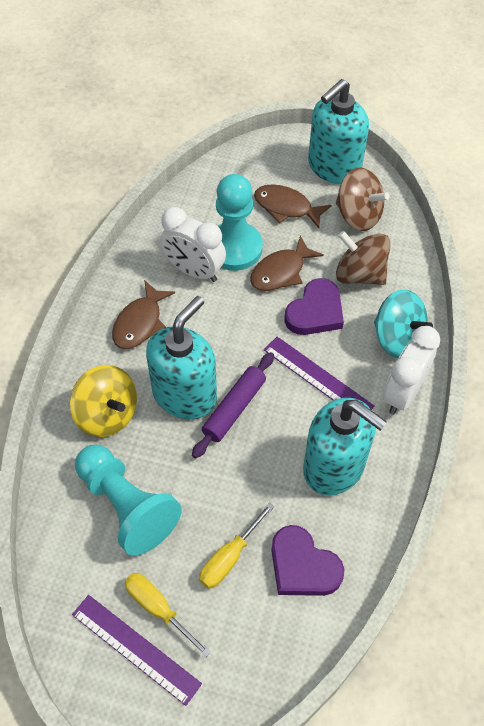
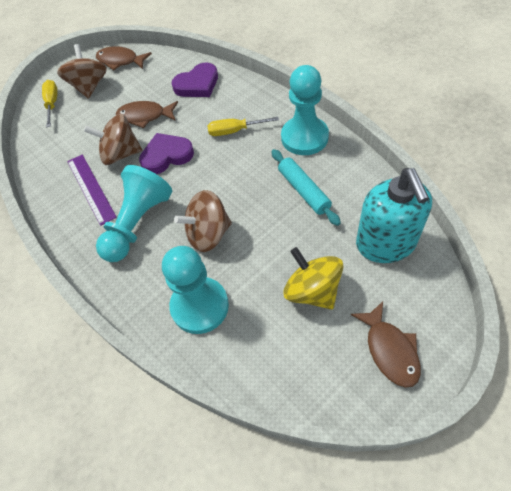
brown spinning top: 2 -> 3
purple rolling pin: 1 -> 0
purple ruler: 2 -> 1
turquoise pawn: 2 -> 3
turquoise rolling pin: 0 -> 1
turquoise soap dispenser: 3 -> 1
turquoise spinning top: 1 -> 0
white clock: 2 -> 0

